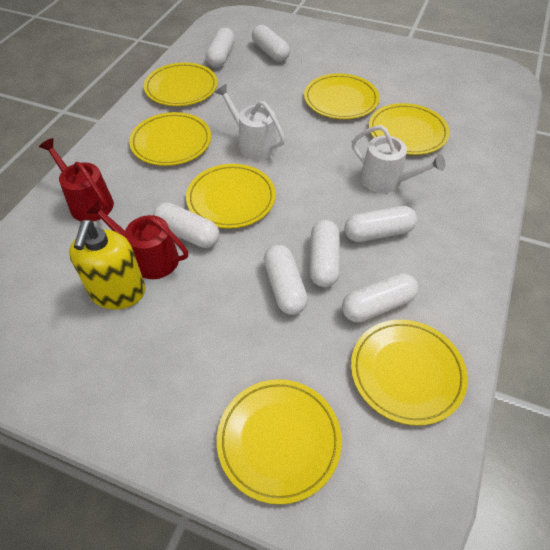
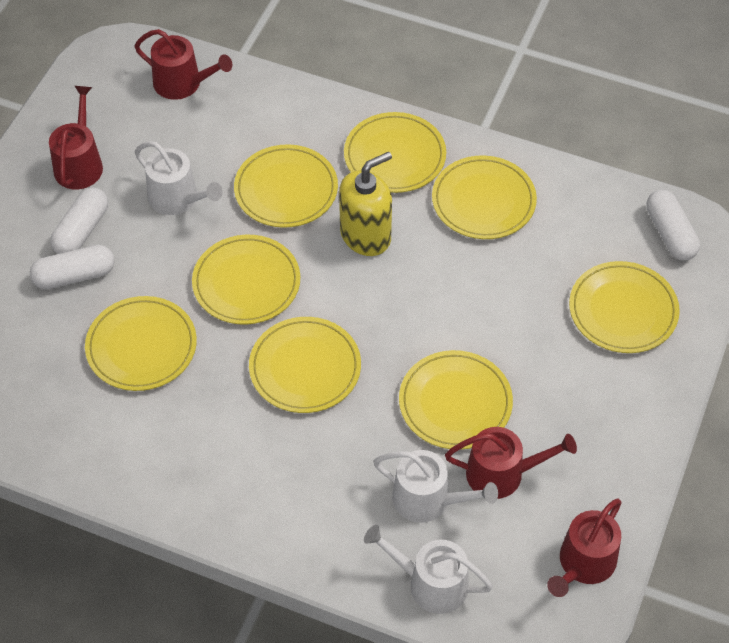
red watering can: 2 -> 4
white capsule: 7 -> 3
white watering can: 2 -> 3
yellow plate: 7 -> 8

